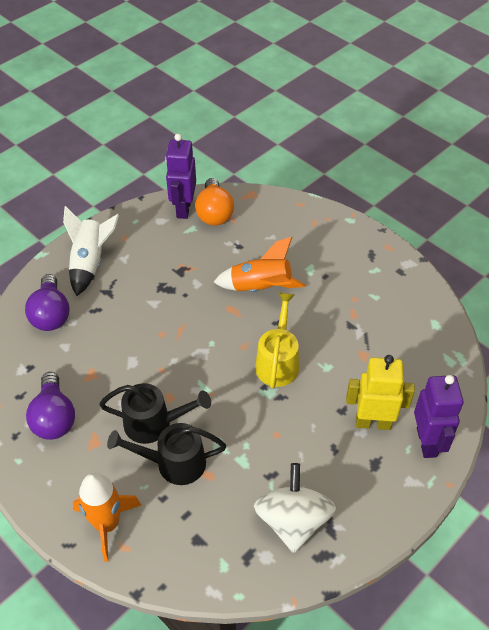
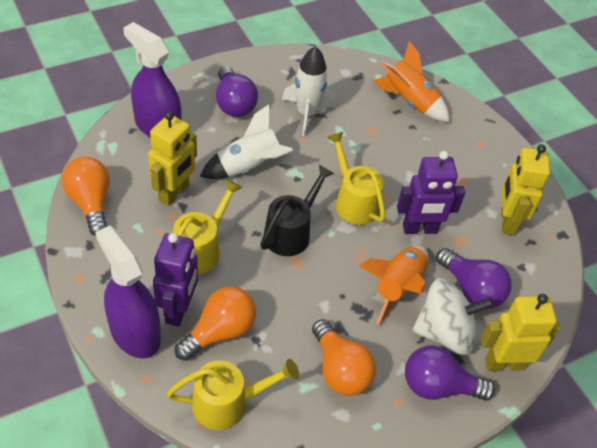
black watering can: 2 -> 1
orange light bulb: 1 -> 3
purple light bulb: 2 -> 3
purple spray bottle: 0 -> 2
white rocket: 1 -> 2
yellow robot: 1 -> 3
yellow watering can: 1 -> 3

